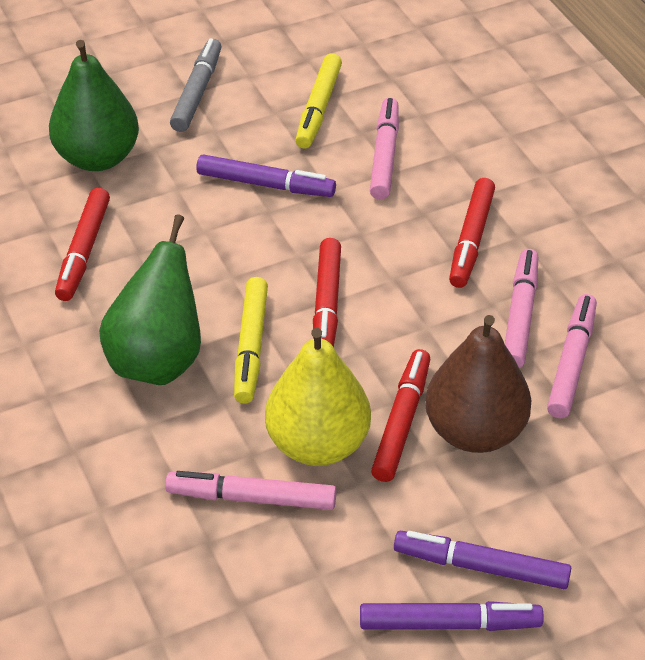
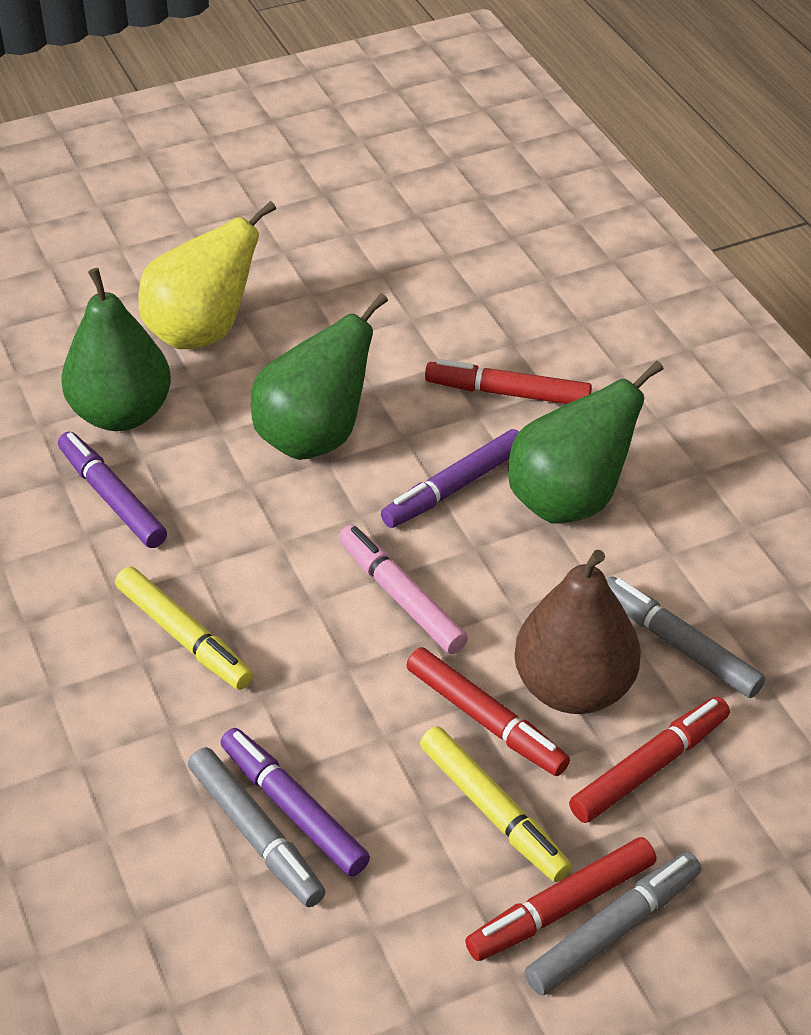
green pear: 2 -> 3
grey marker: 1 -> 3
pink marker: 4 -> 1

